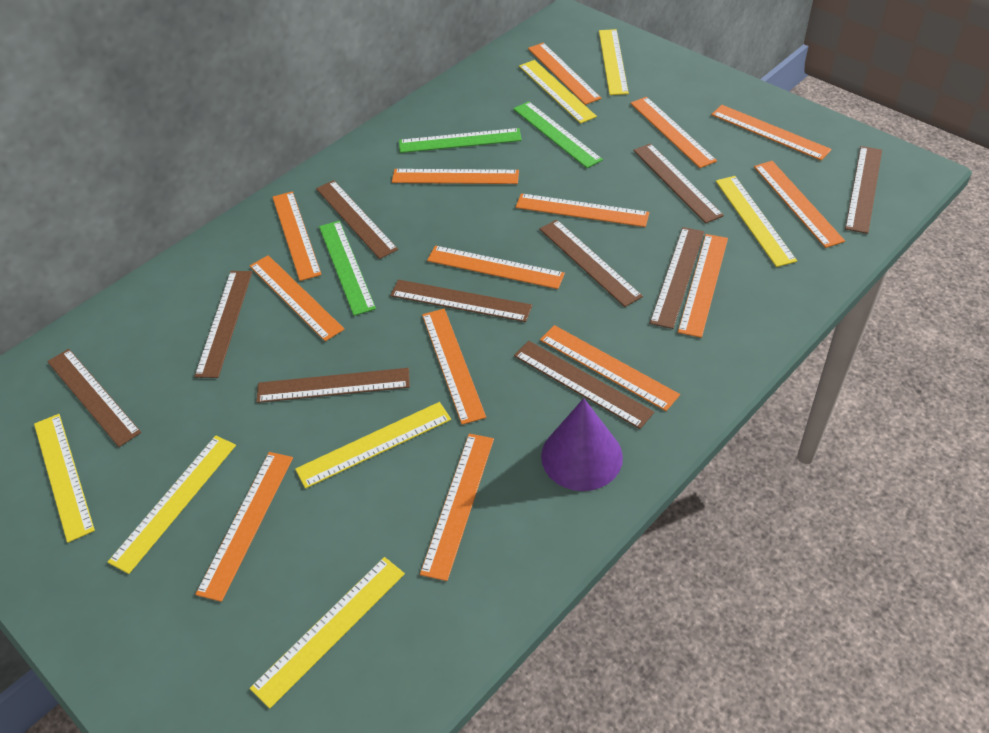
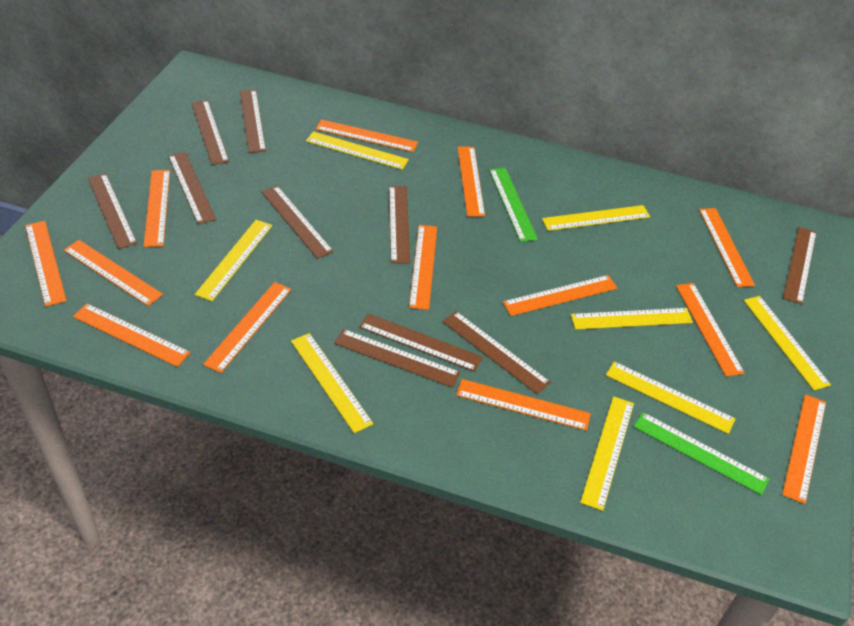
green ruler: 3 -> 2
orange ruler: 14 -> 13
purple cone: 1 -> 0
yellow ruler: 7 -> 8

